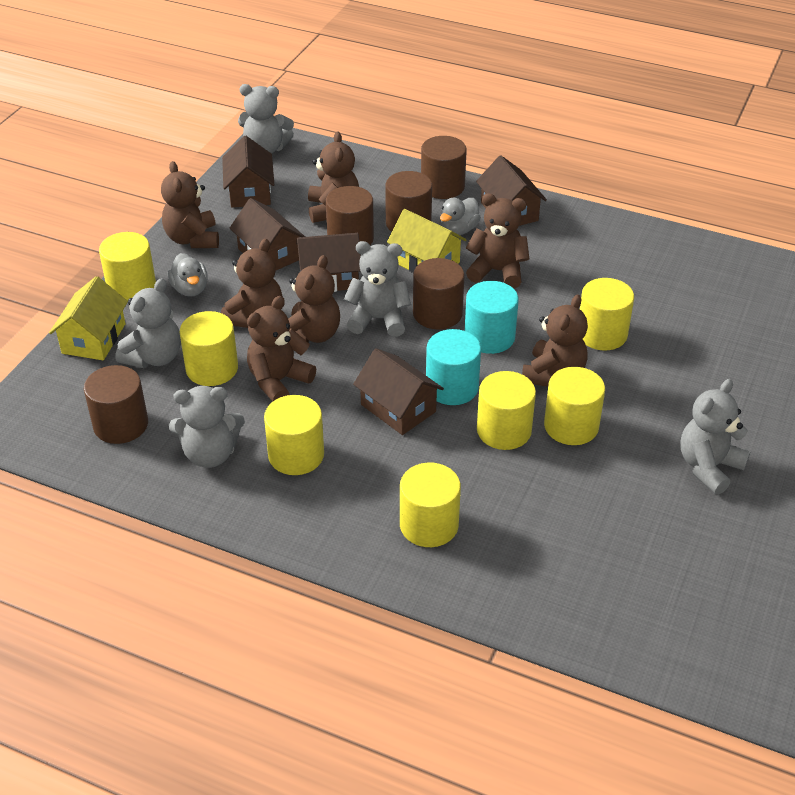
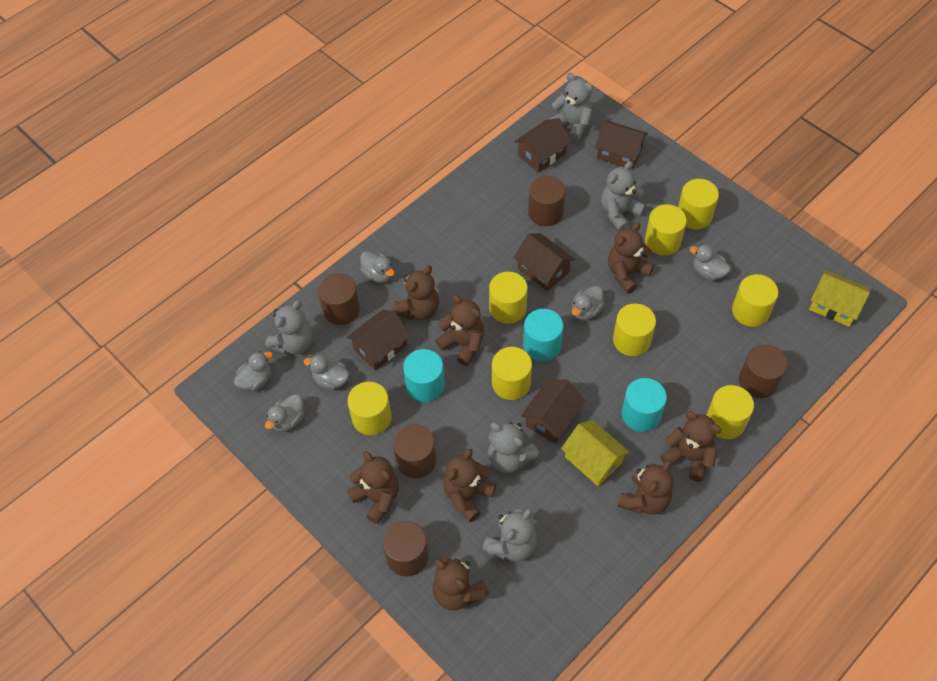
brown teddy bear: 7 -> 8
grey duck: 2 -> 6
turquoise cylinder: 2 -> 3
yellow cylinder: 7 -> 8

